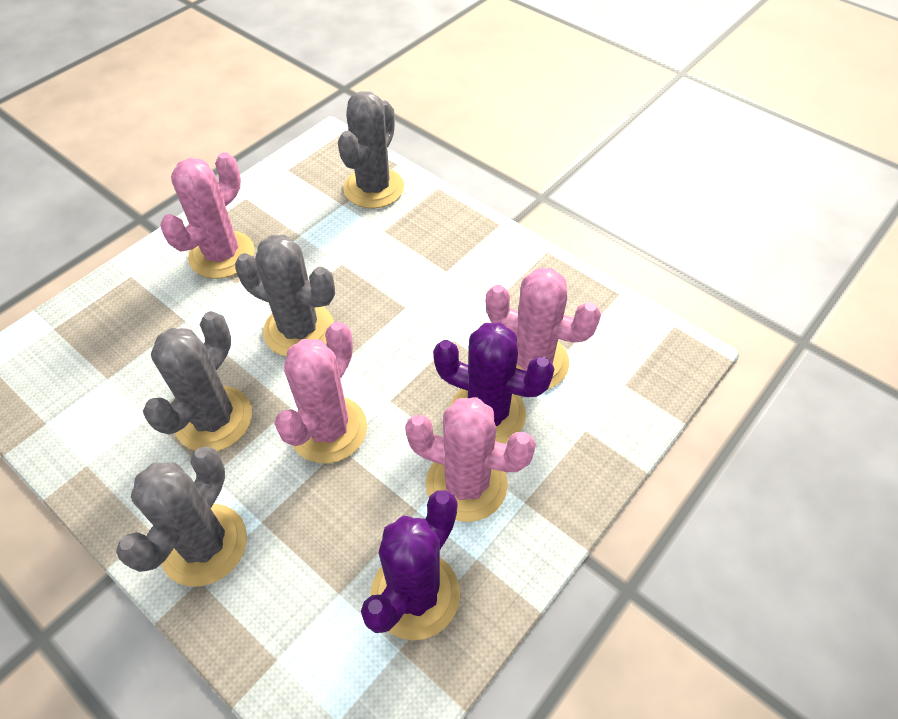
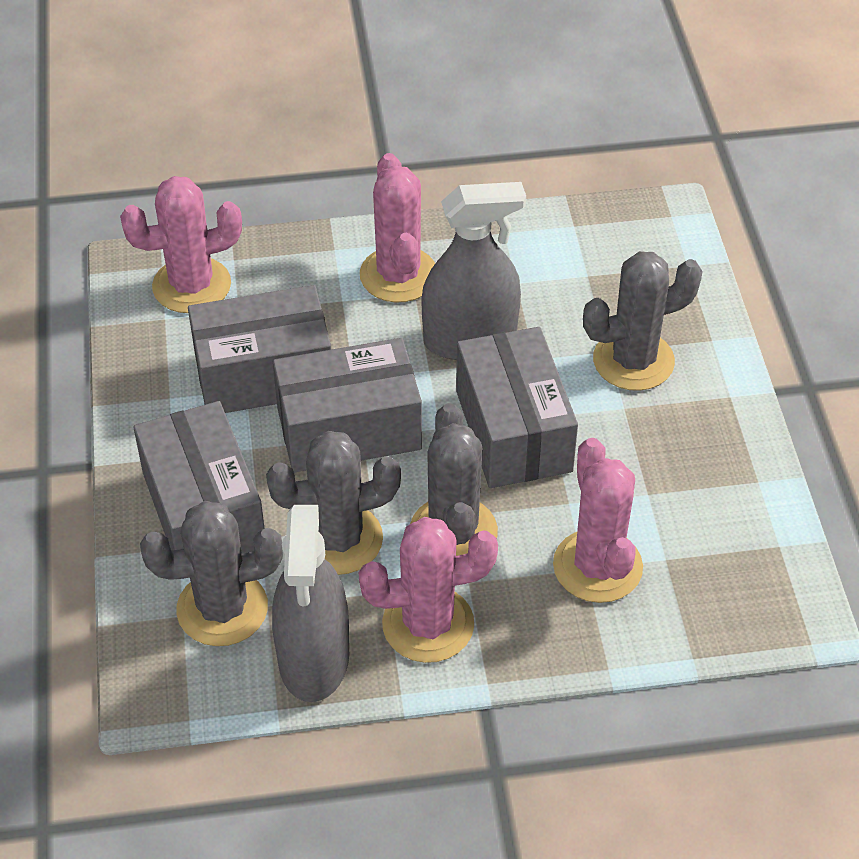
grey box: 0 -> 4
grey spray bottle: 0 -> 2
purple cactus: 2 -> 0

